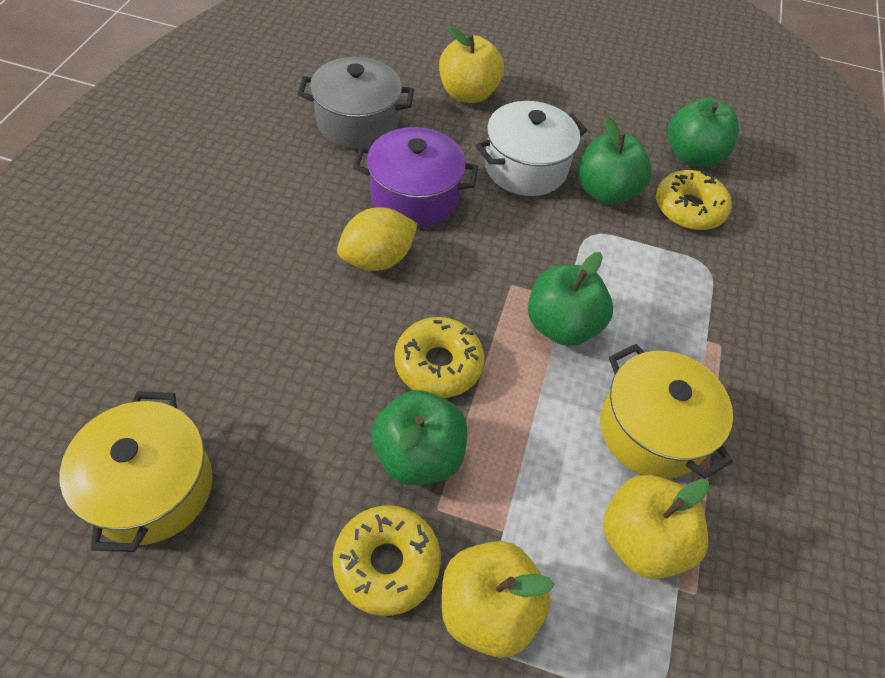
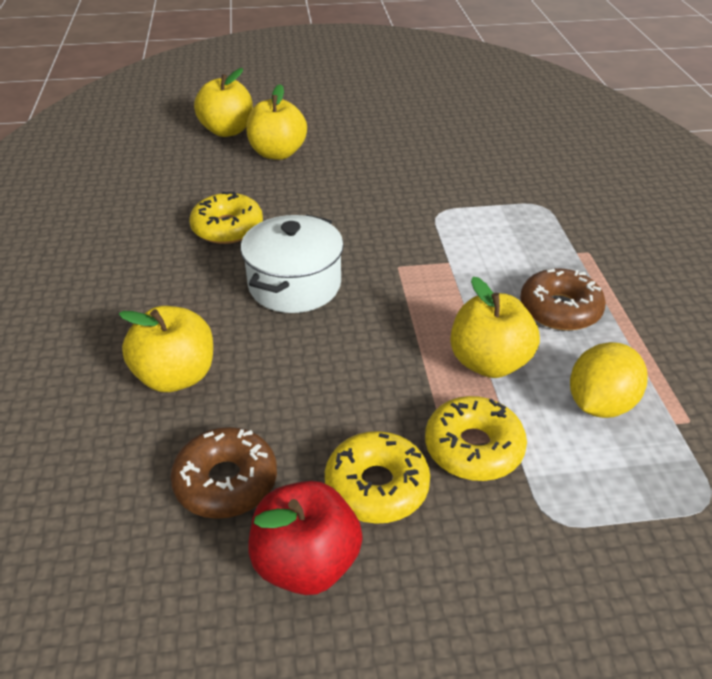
brown donut: 0 -> 2
green apple: 4 -> 0
grey pot: 1 -> 0
purple pot: 1 -> 0
red apple: 0 -> 1
yellow apple: 3 -> 4
yellow pot: 2 -> 0

